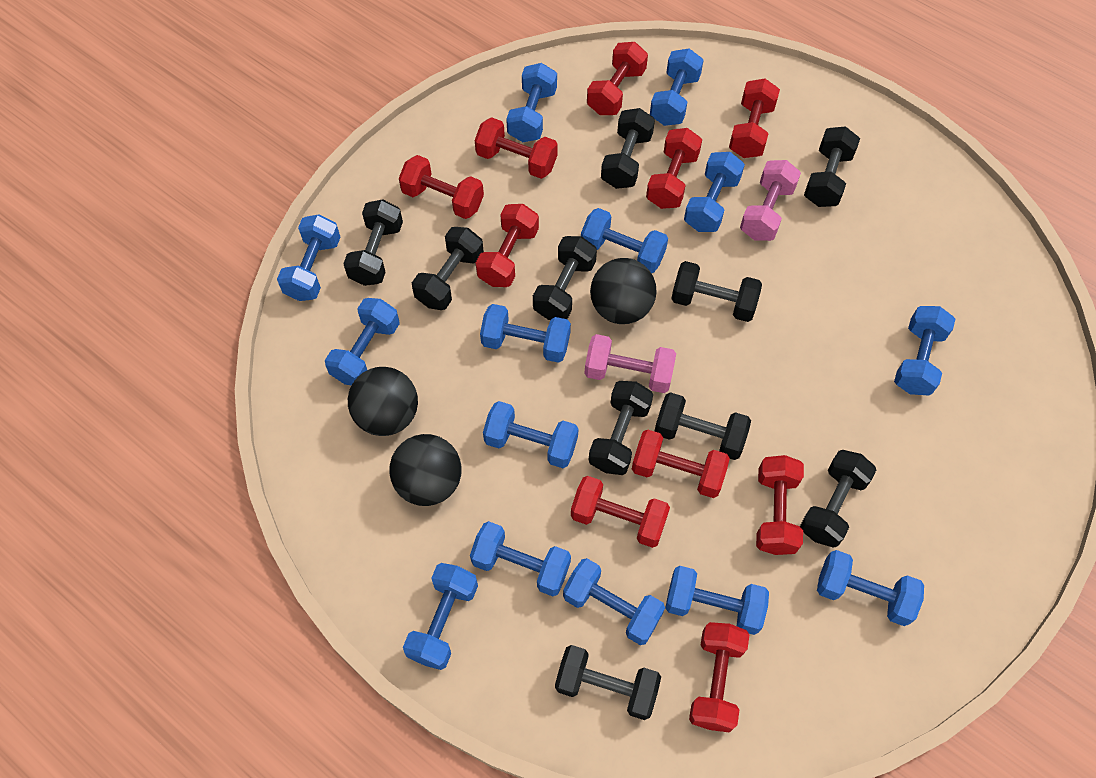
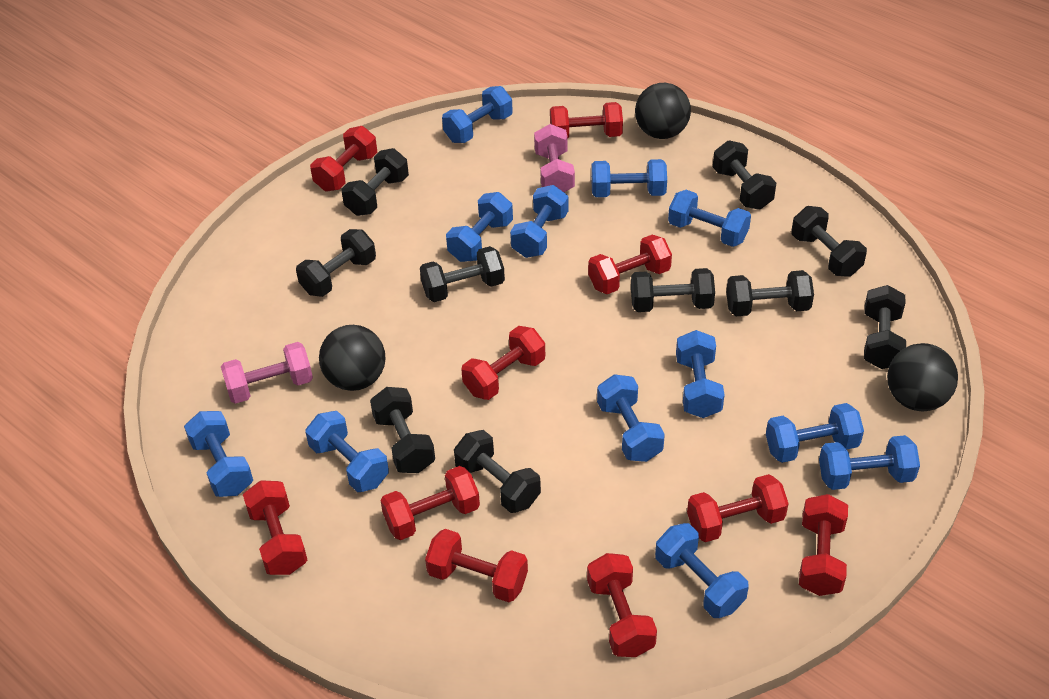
blue dumbbell: 14 -> 12

